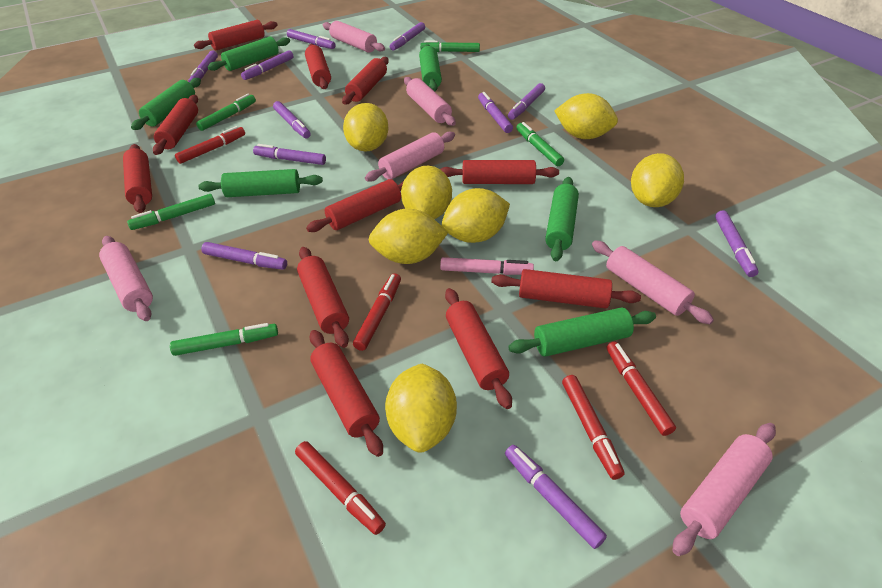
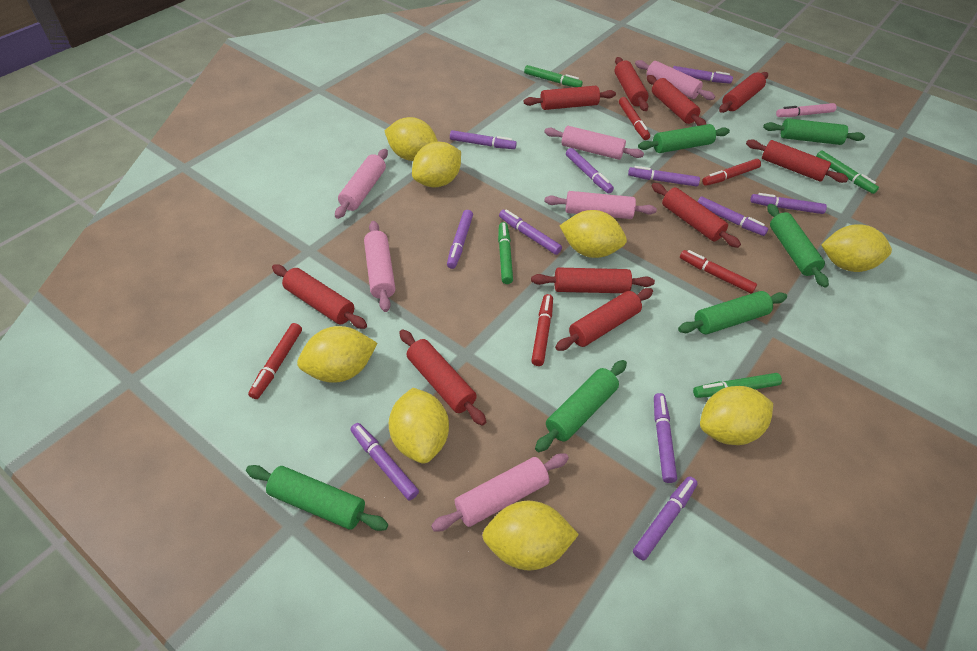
green marker: 5 -> 4
red rolling pin: 11 -> 10
yellow lemon: 7 -> 8

